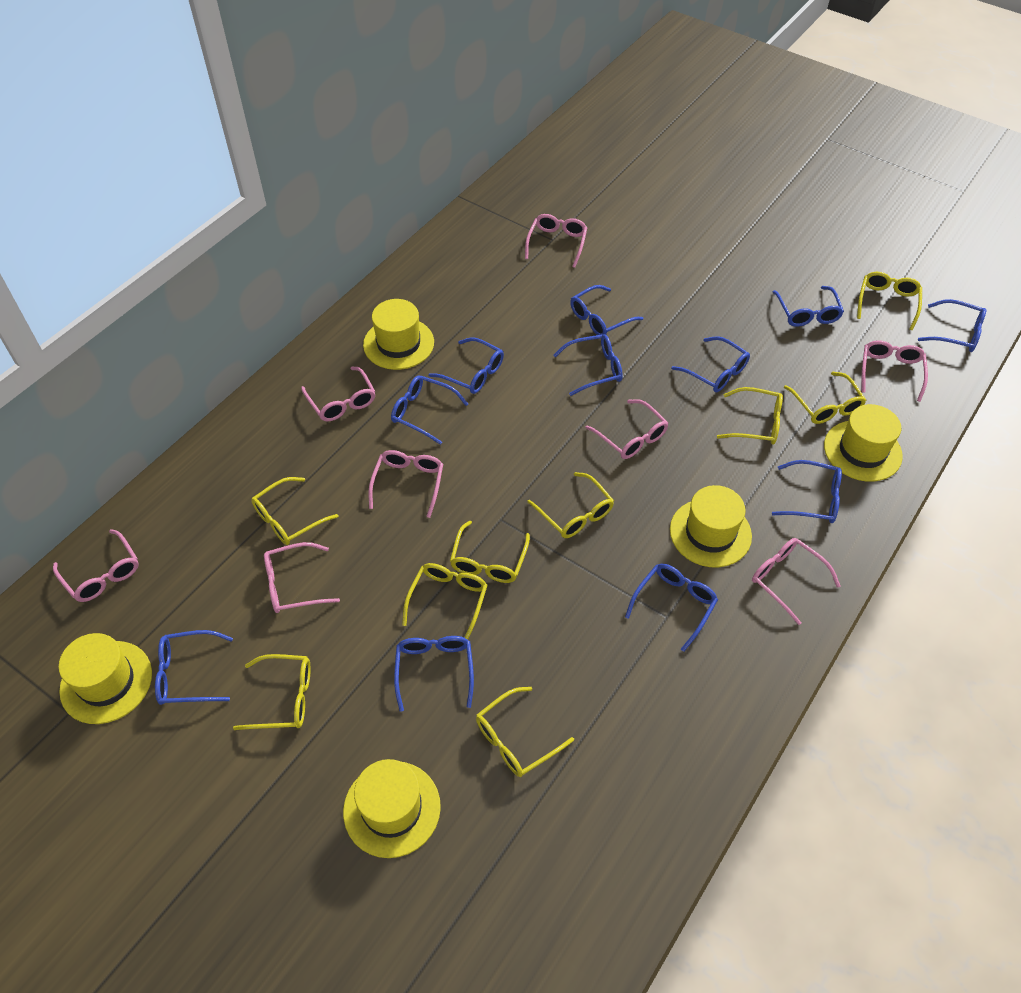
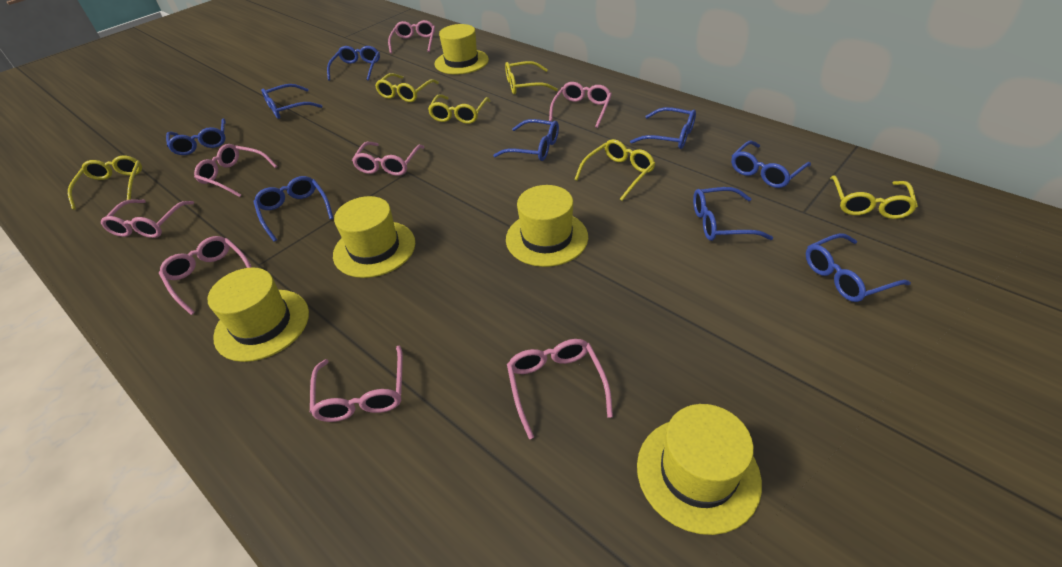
blue glasses: 11 -> 9
yellow glasses: 9 -> 6

